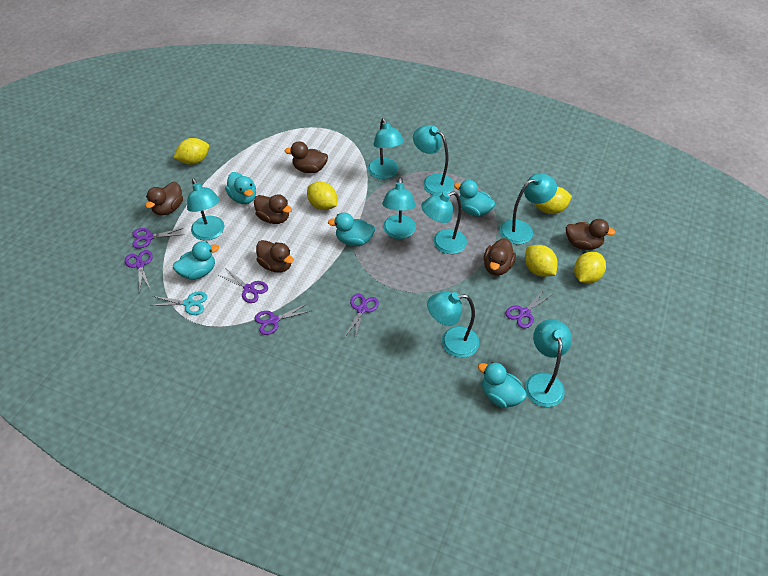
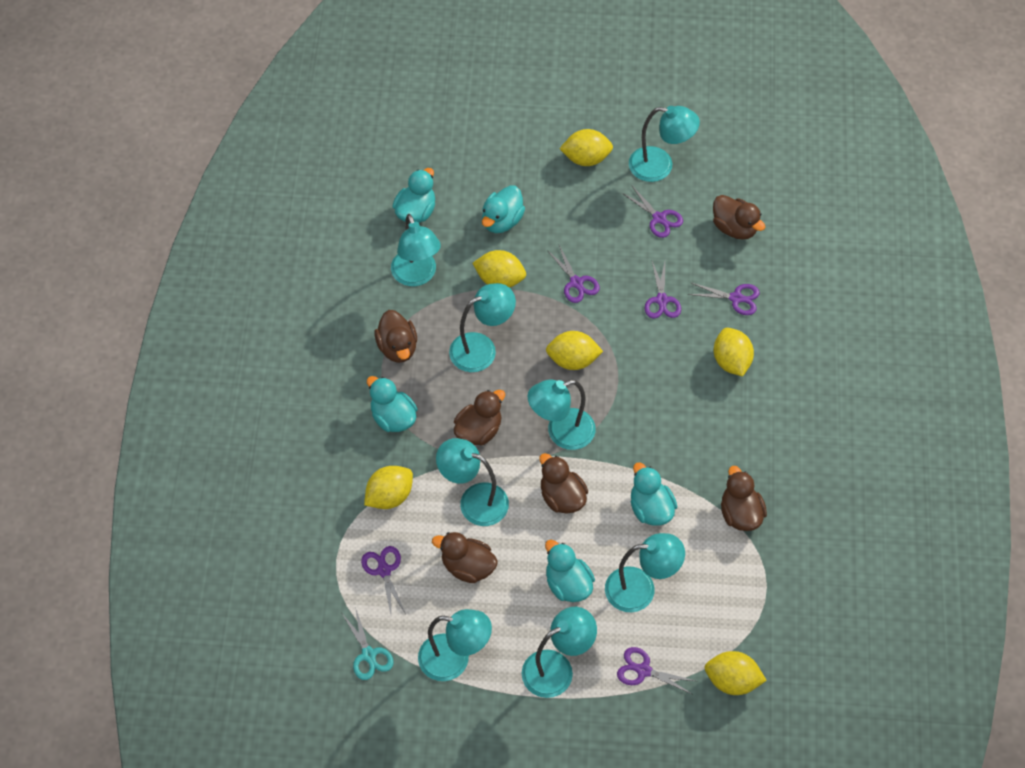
yellow lemon: 5 -> 6

